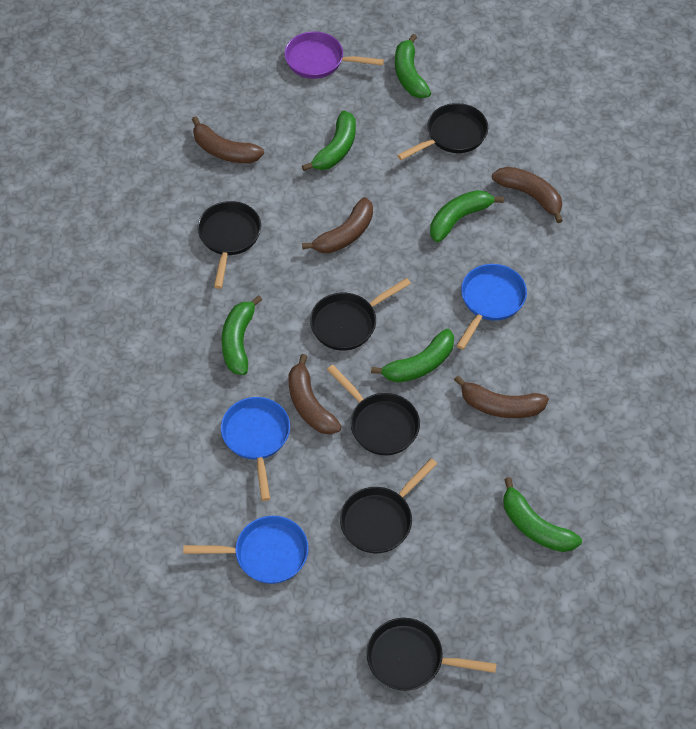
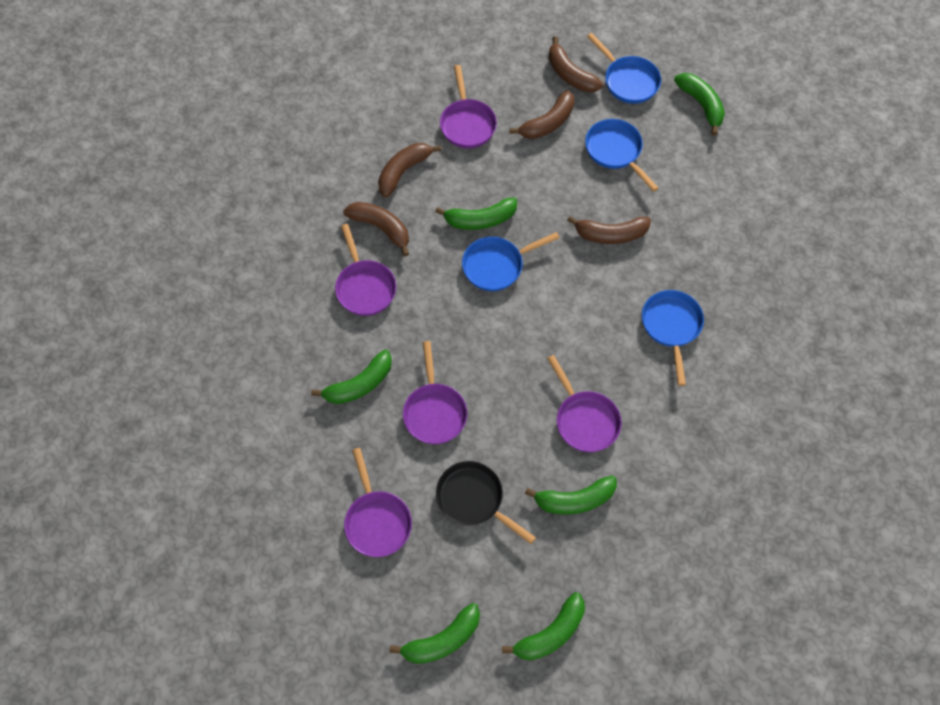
black pan: 6 -> 1
blue pan: 3 -> 4
purple pan: 1 -> 5

